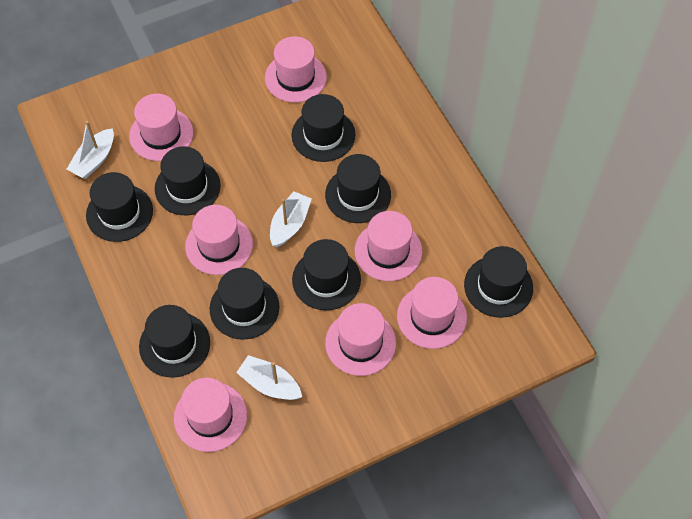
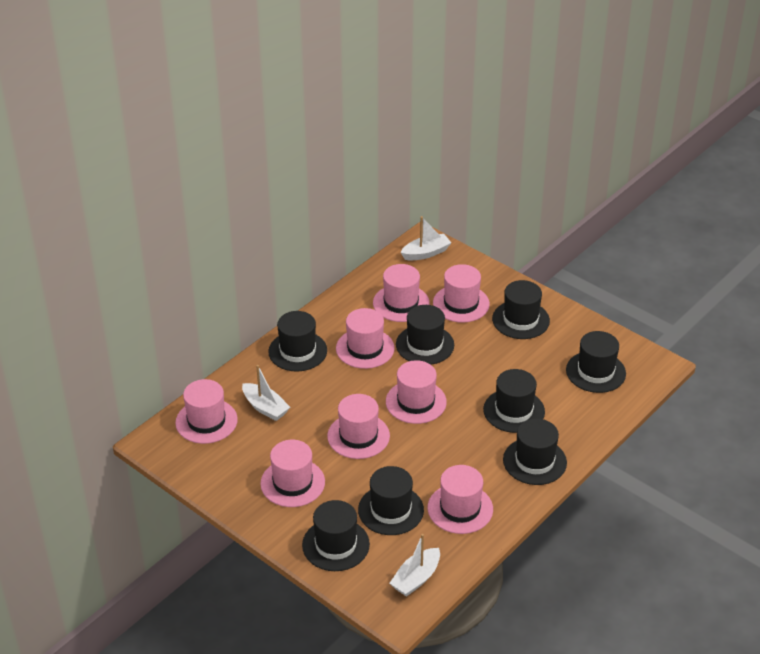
pink hat: 7 -> 8

